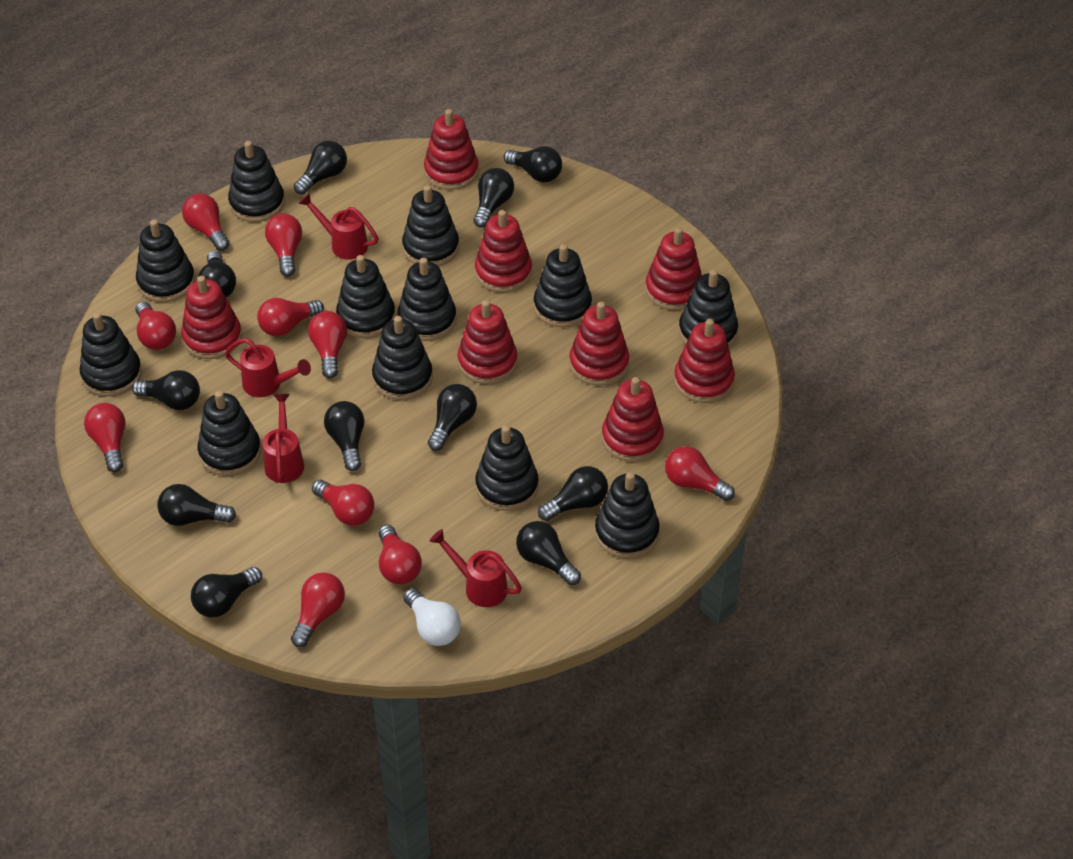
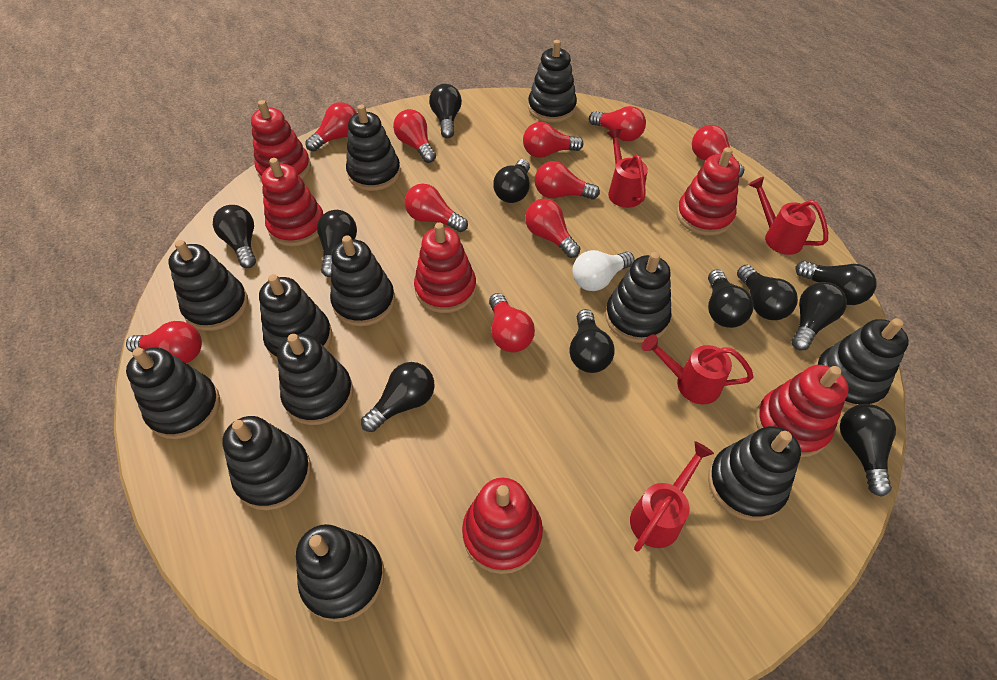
red stacking toy: 8 -> 6

